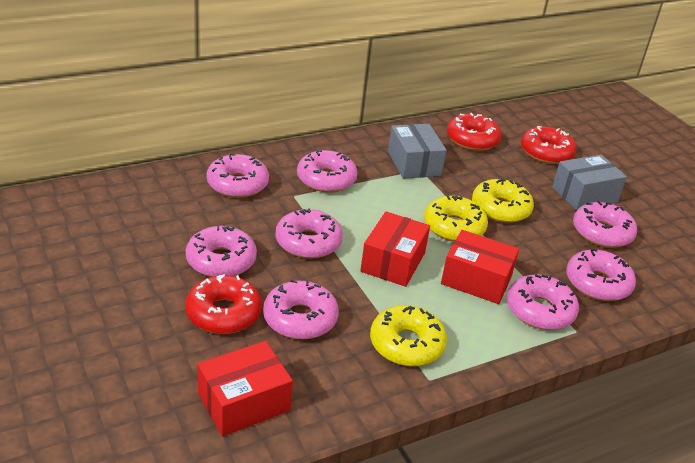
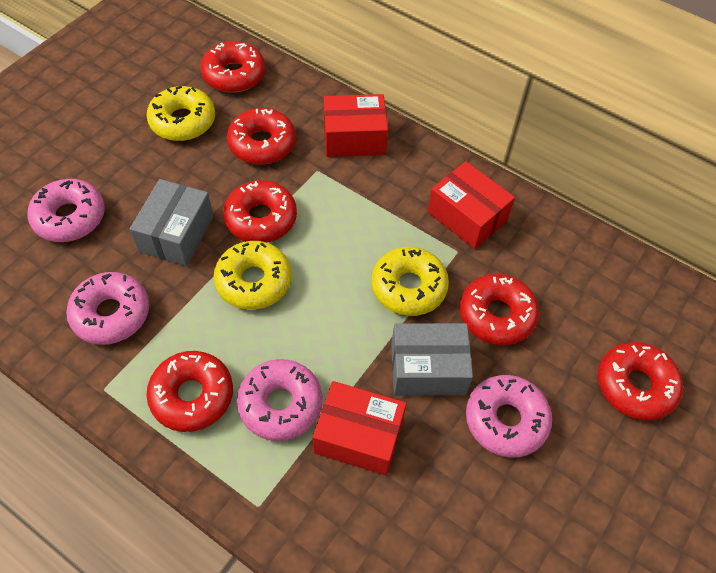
pink donut: 8 -> 4
red donut: 3 -> 6

